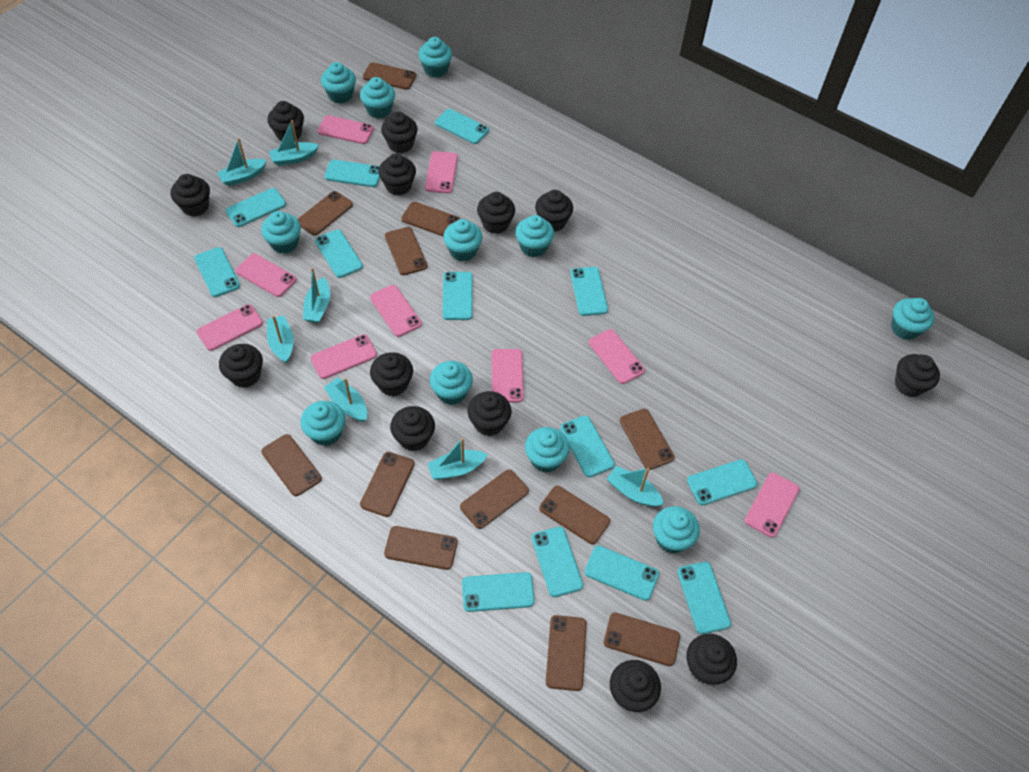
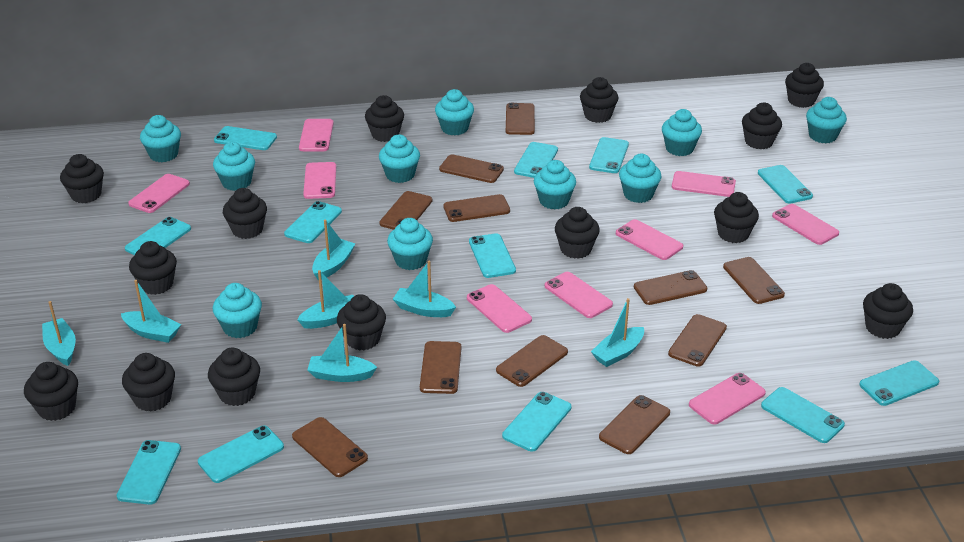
black cupcake: 13 -> 14
brown phone: 12 -> 11
turquoise cupcake: 11 -> 10
turquoise phone: 13 -> 12

